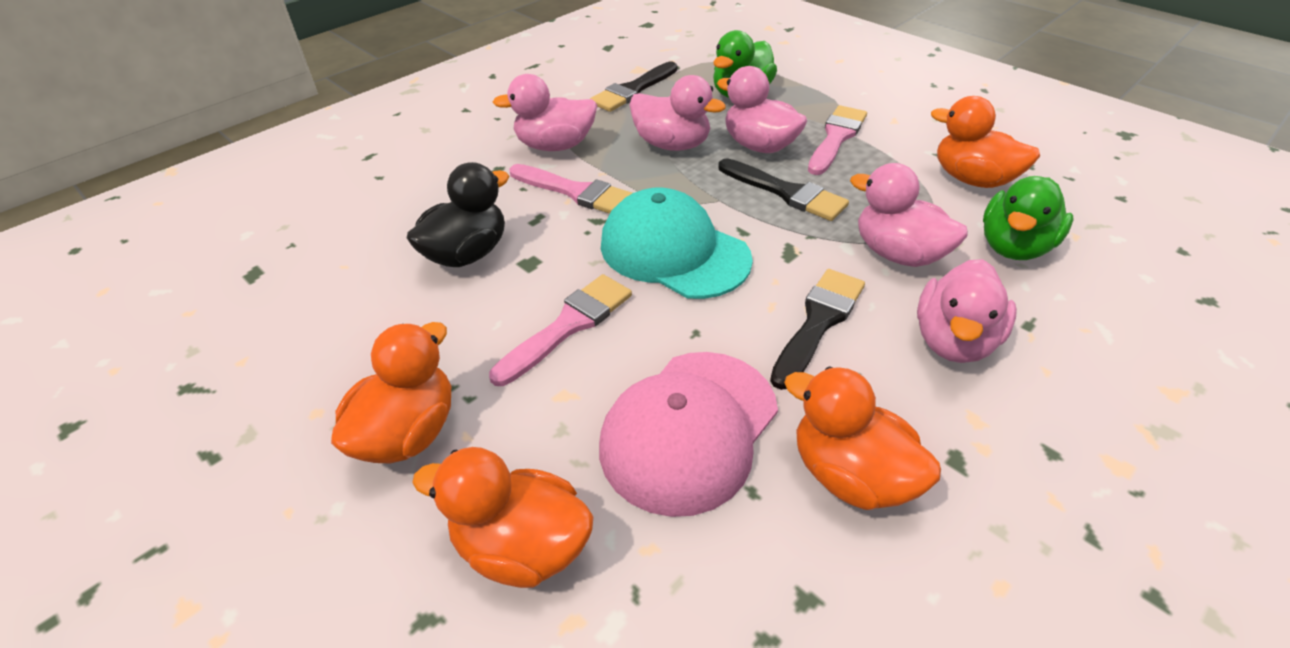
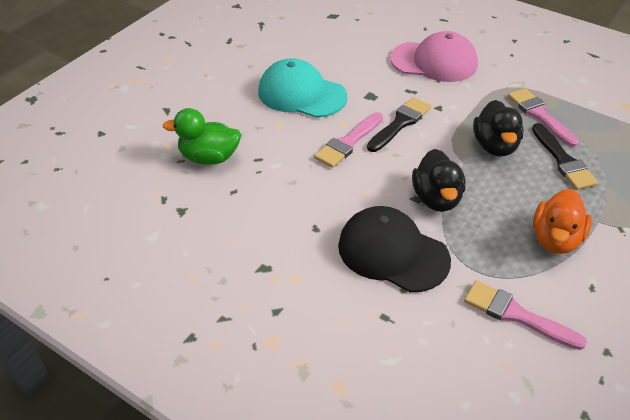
black brush: 3 -> 2
black cap: 0 -> 1
black duck: 1 -> 2
green duck: 2 -> 1
orange duck: 4 -> 1
pink duck: 5 -> 0

